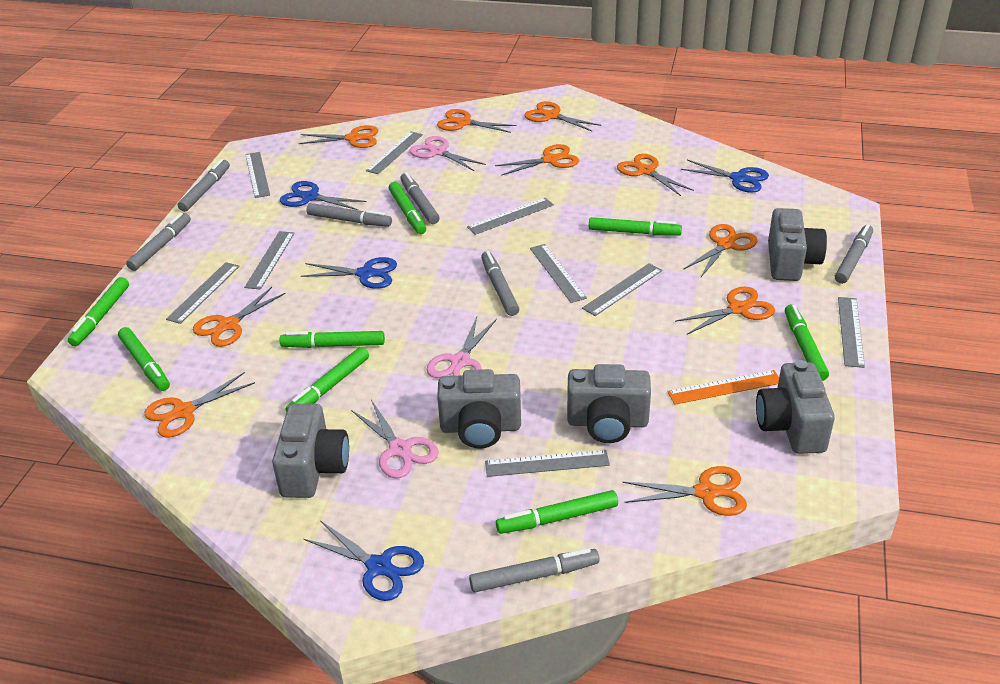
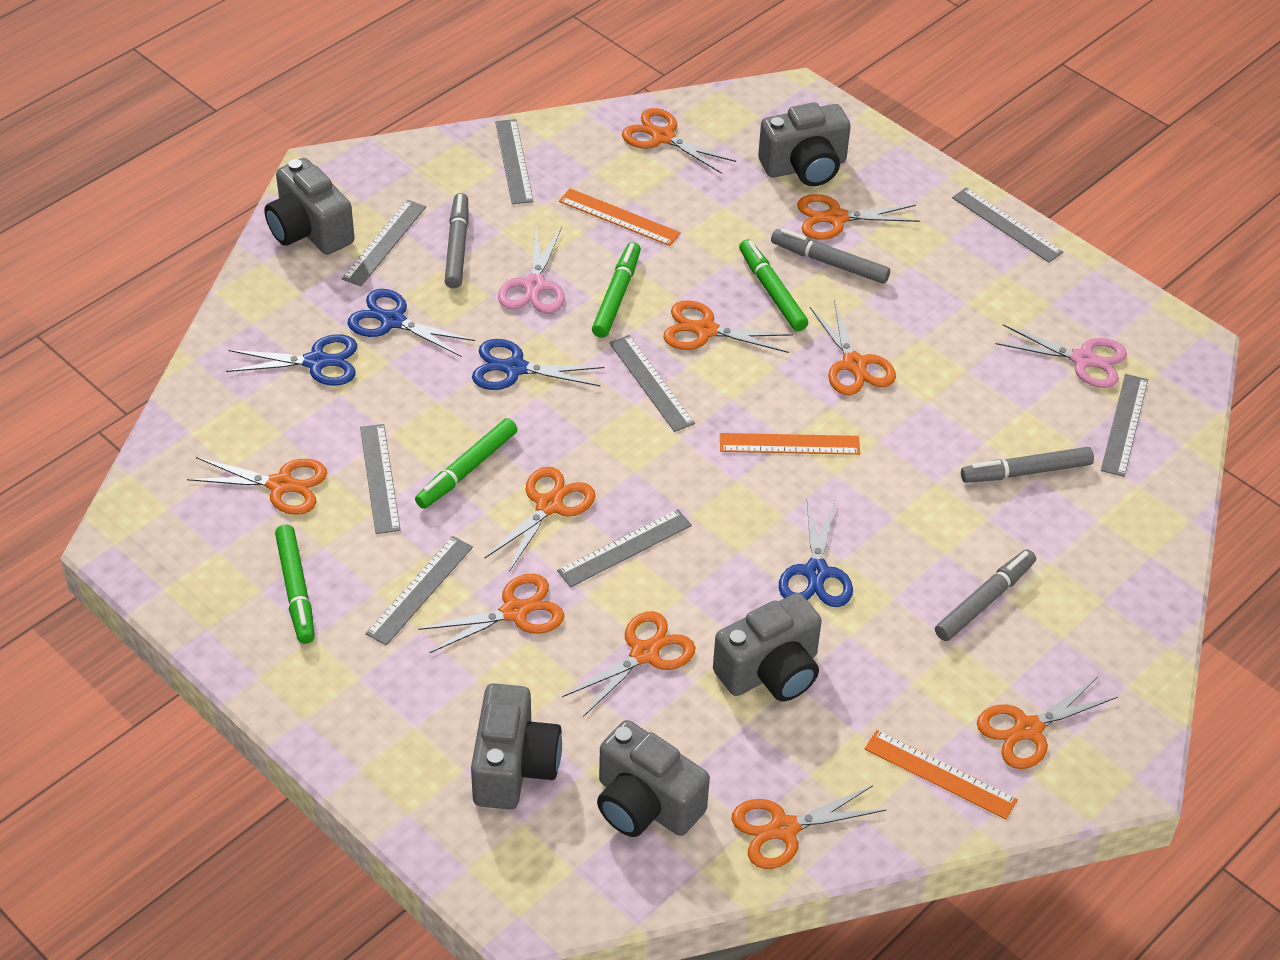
green marker: 8 -> 4
grey marker: 7 -> 4
grey ruler: 9 -> 8
orange ruler: 1 -> 3
pink scissors: 3 -> 2

